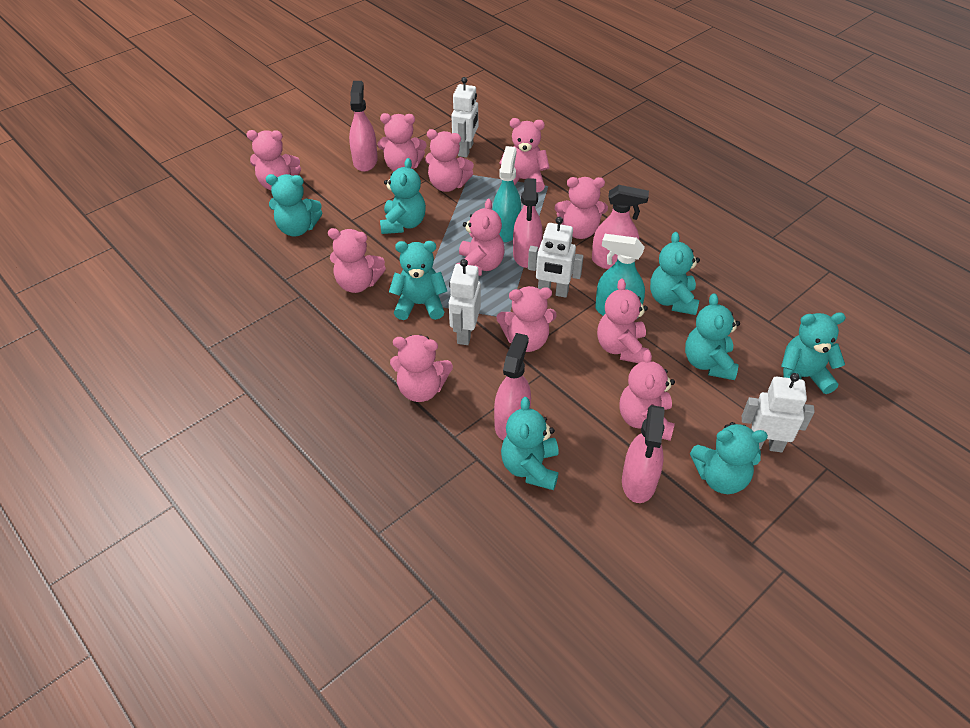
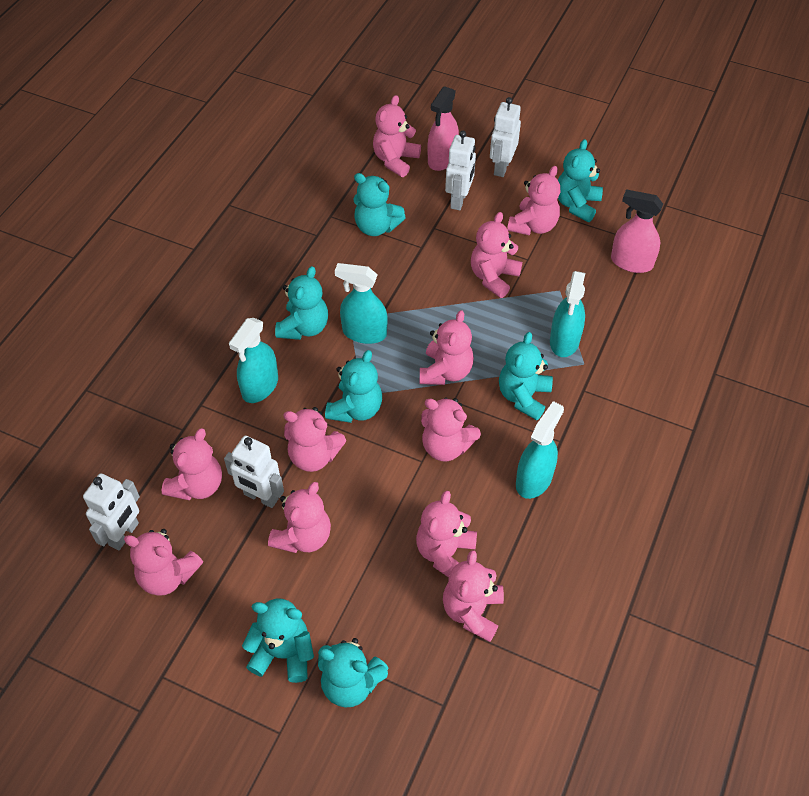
pink spray bottle: 5 -> 2
turquoise spray bottle: 2 -> 4
turquoise teddy bear: 8 -> 7

